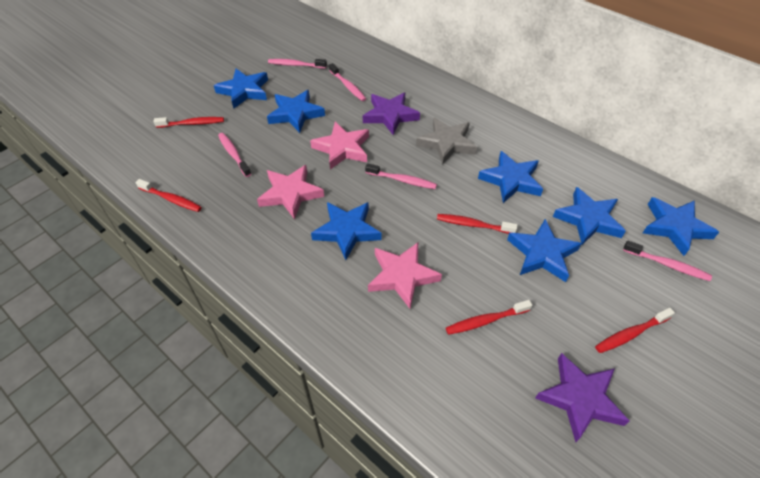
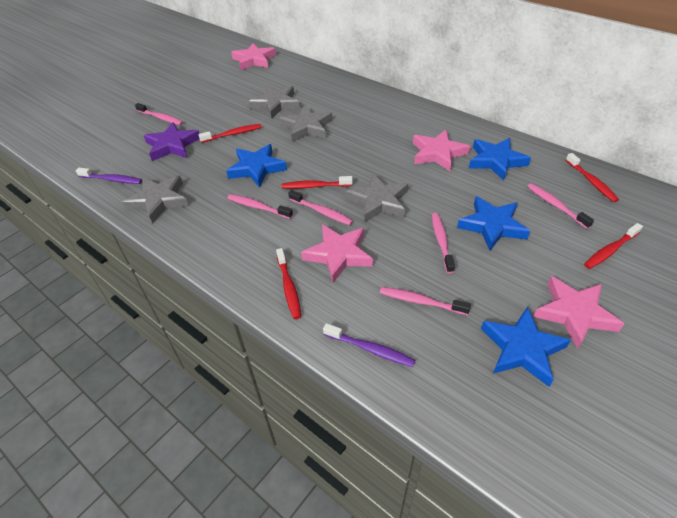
blue star: 7 -> 4
grey star: 1 -> 4
pink star: 3 -> 4
pink toothbrush: 5 -> 6
purple star: 2 -> 1
purple toothbrush: 0 -> 2

